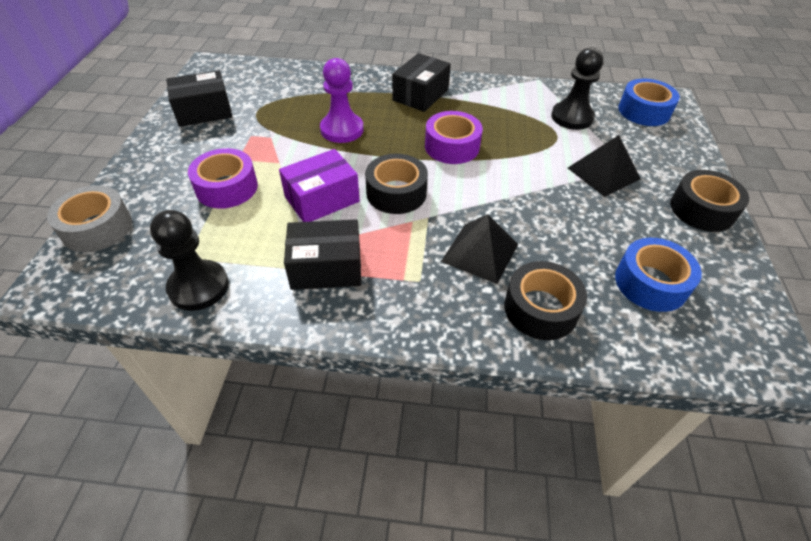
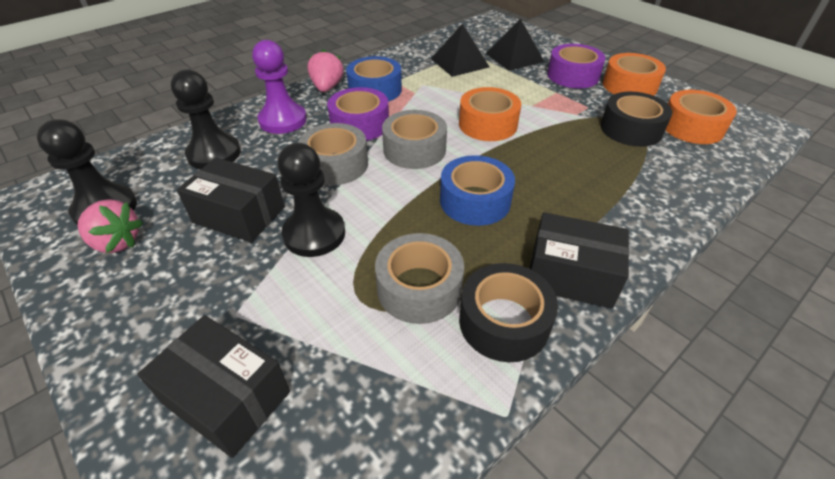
black pawn: 2 -> 3
black tape: 3 -> 2
grey tape: 1 -> 3
orange tape: 0 -> 3
pink strawberry: 0 -> 2
purple box: 1 -> 0

